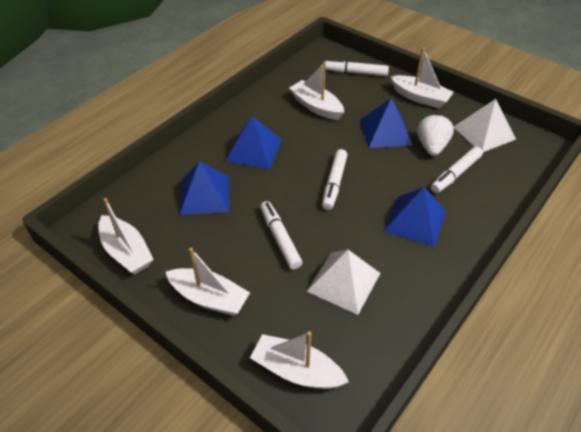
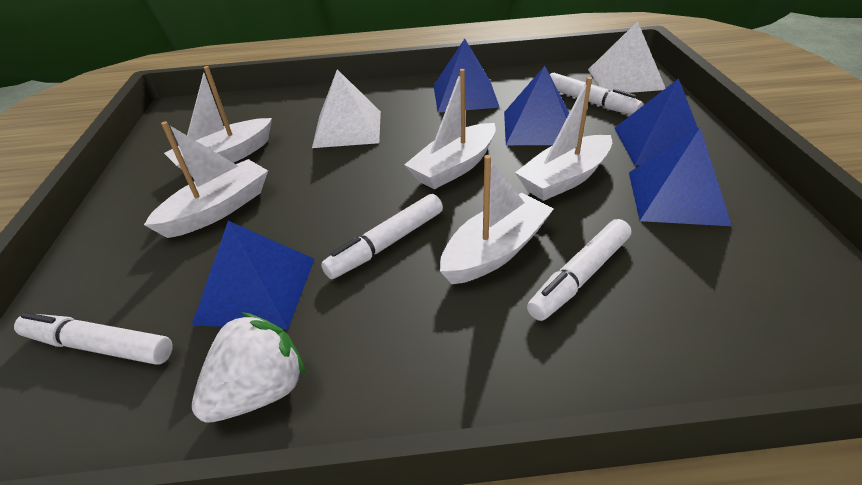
blue pyramid: 4 -> 5

